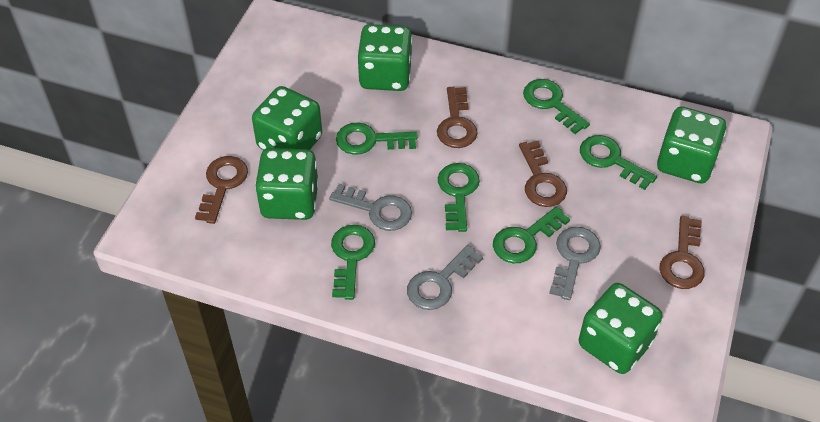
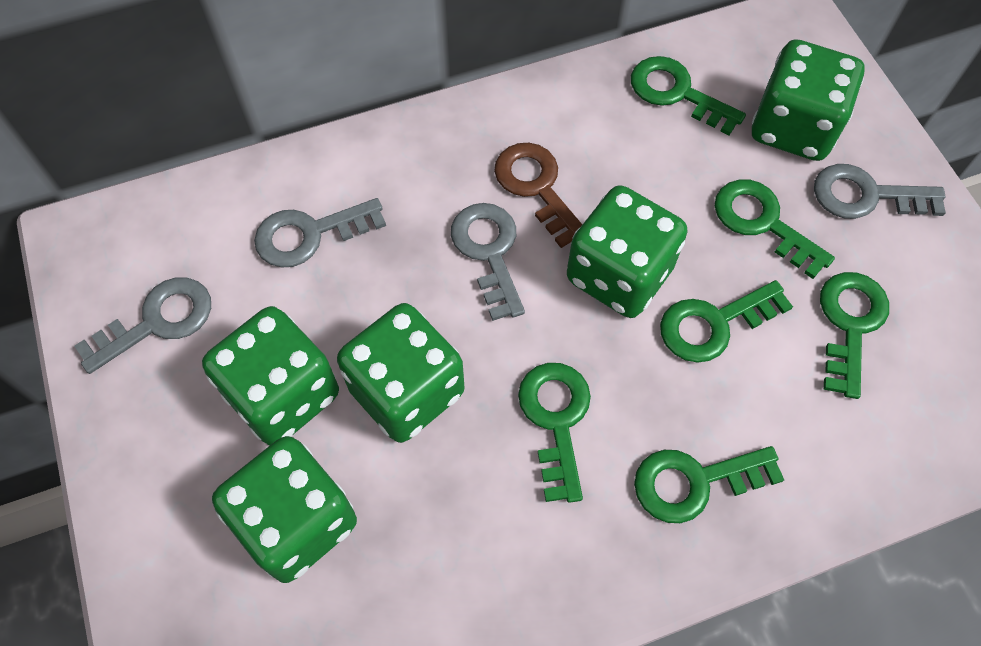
brown key: 4 -> 1
grey key: 3 -> 4

